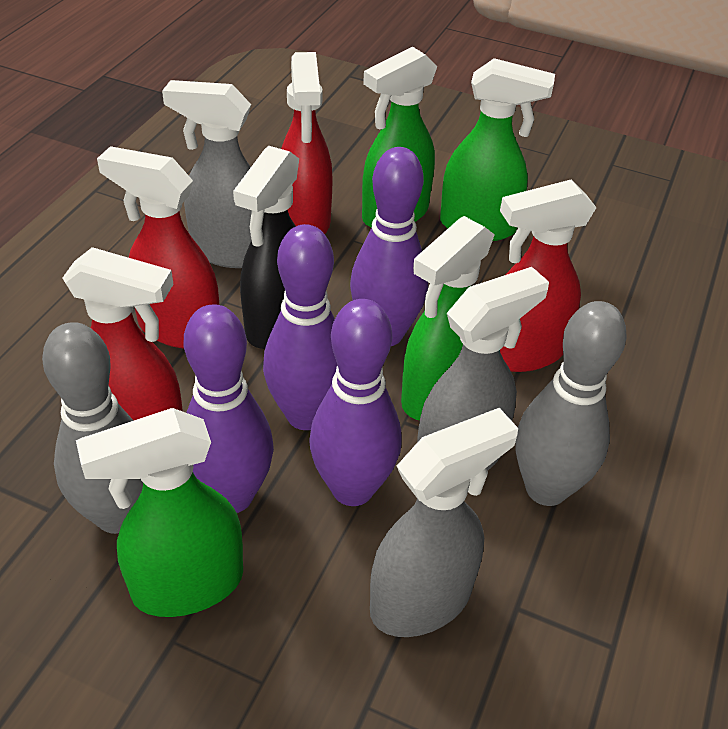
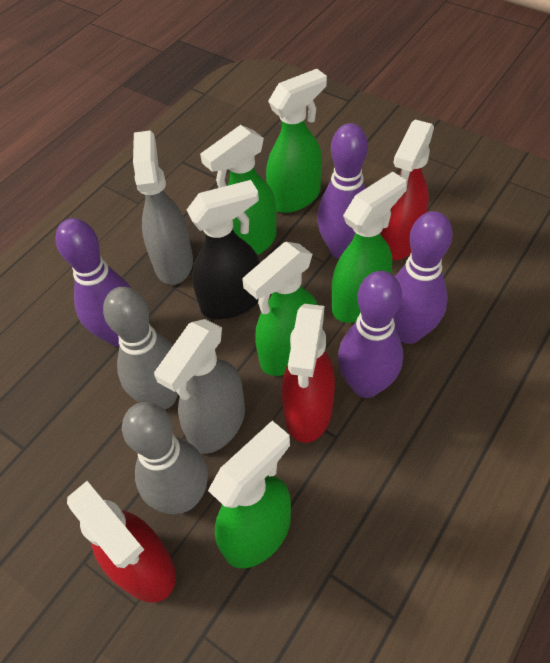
green spray bottle: 4 -> 5
grey spray bottle: 3 -> 2
red spray bottle: 4 -> 3

